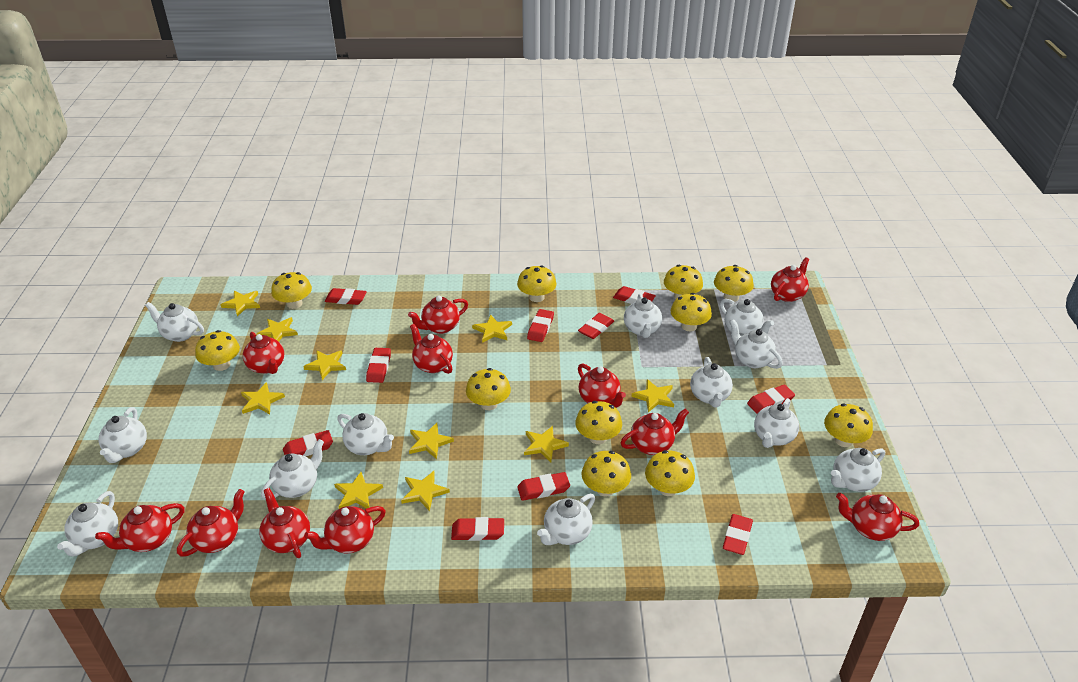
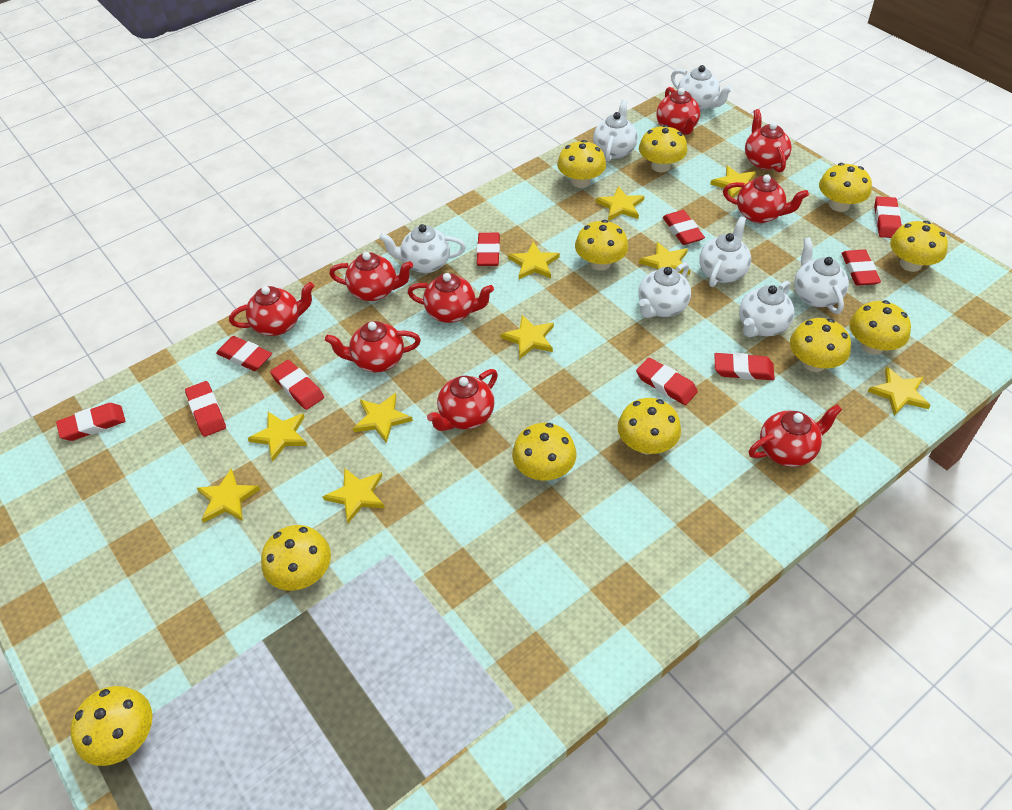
red teapot: 11 -> 9
white teapot: 12 -> 7

